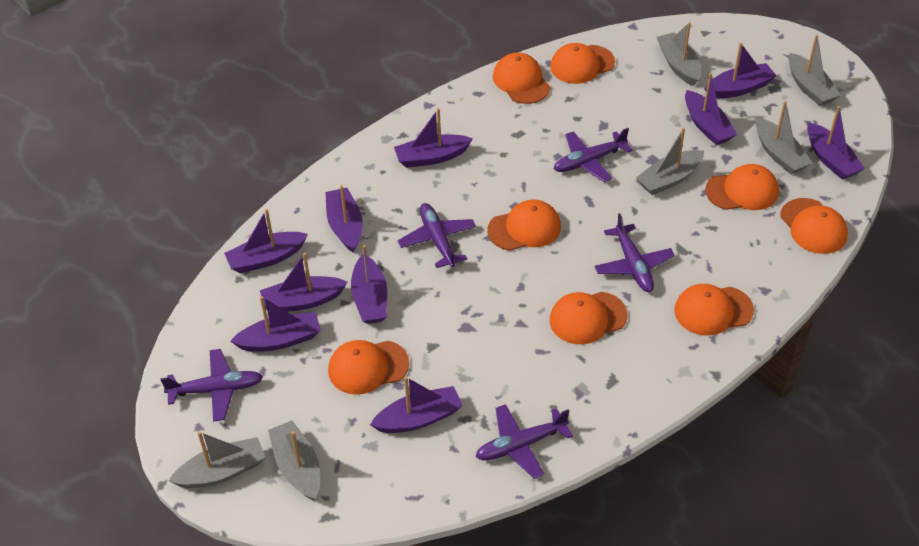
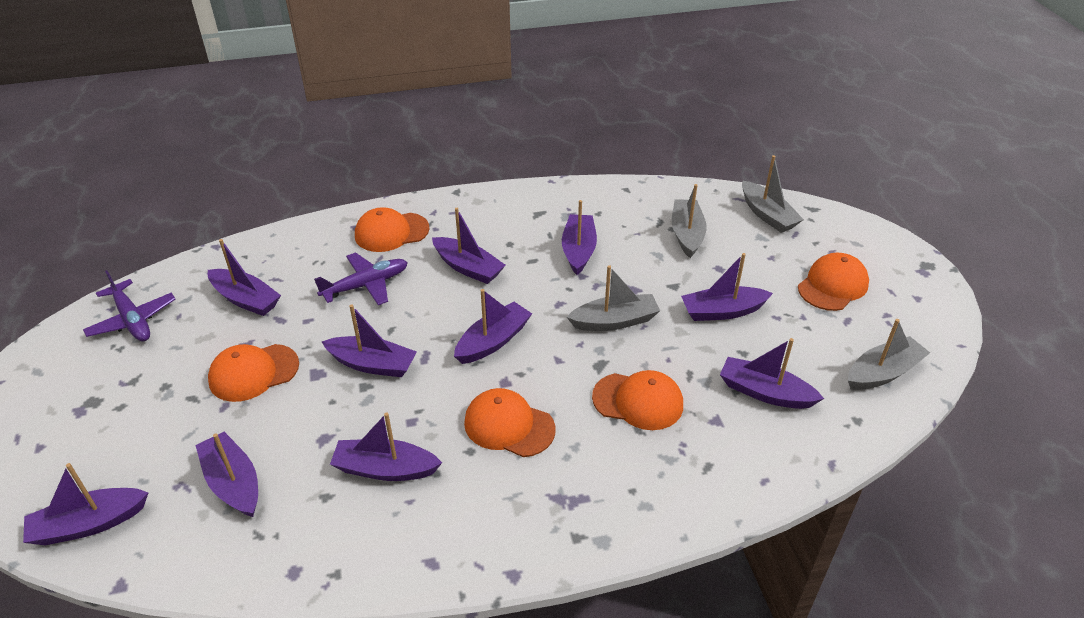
grey boat: 6 -> 4
orange cap: 8 -> 5
purple plane: 5 -> 2

